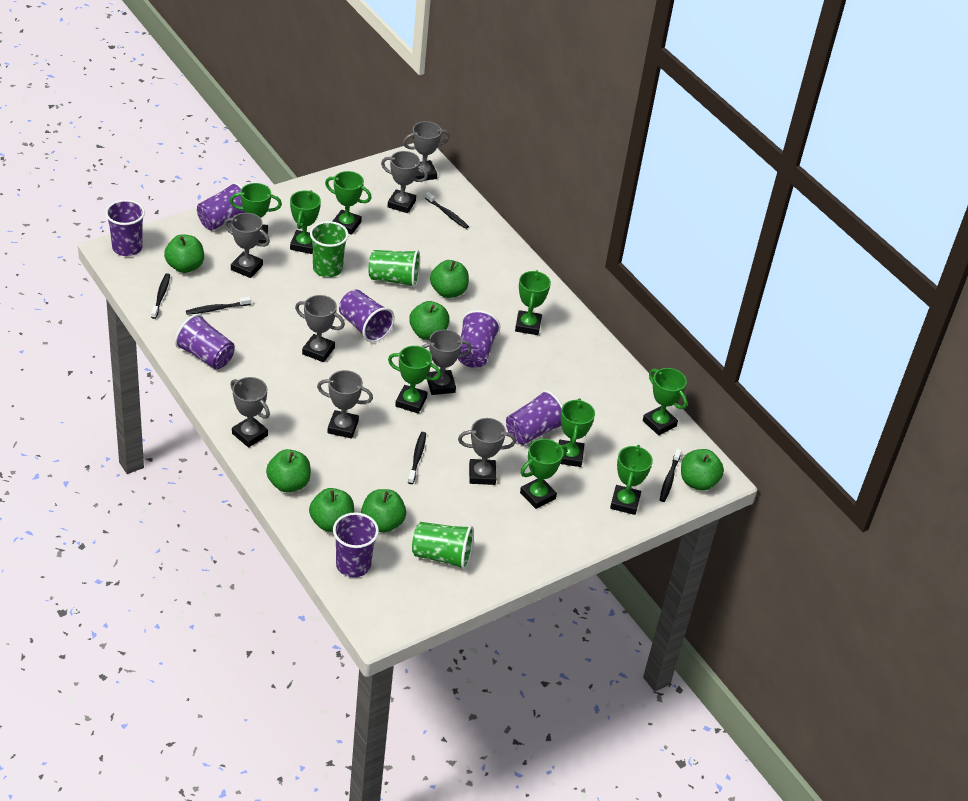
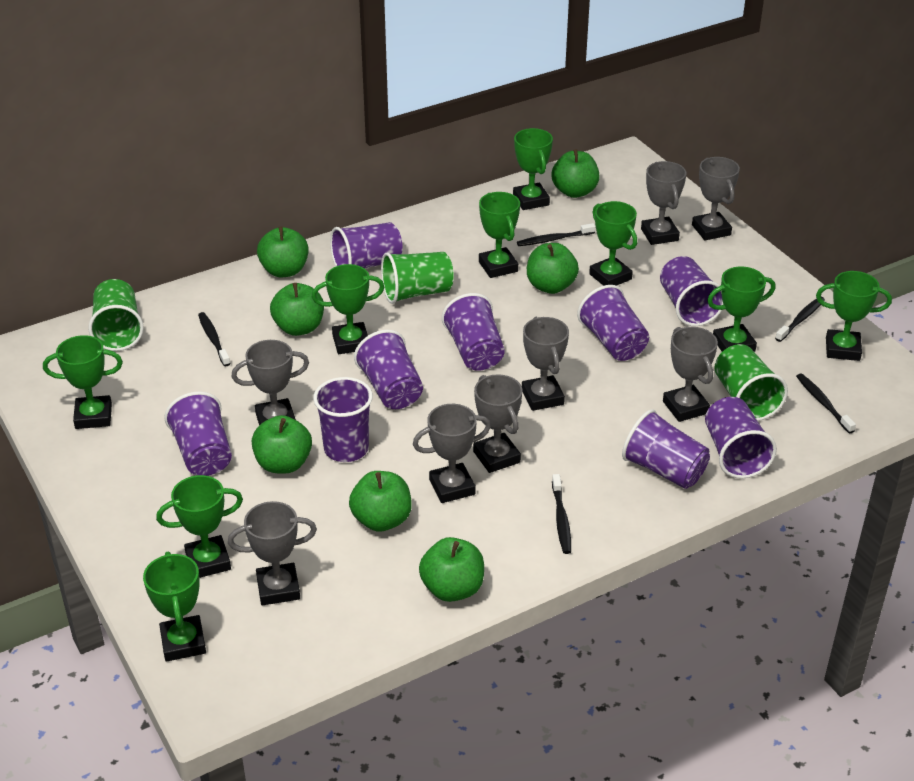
purple cup: 7 -> 9

